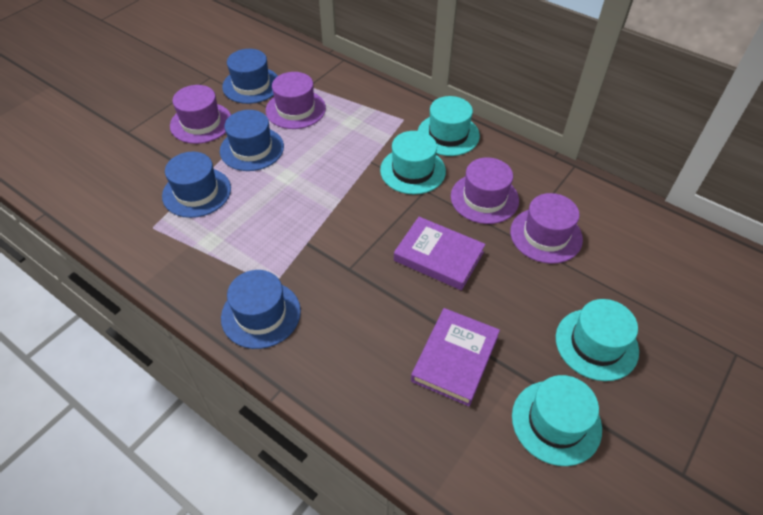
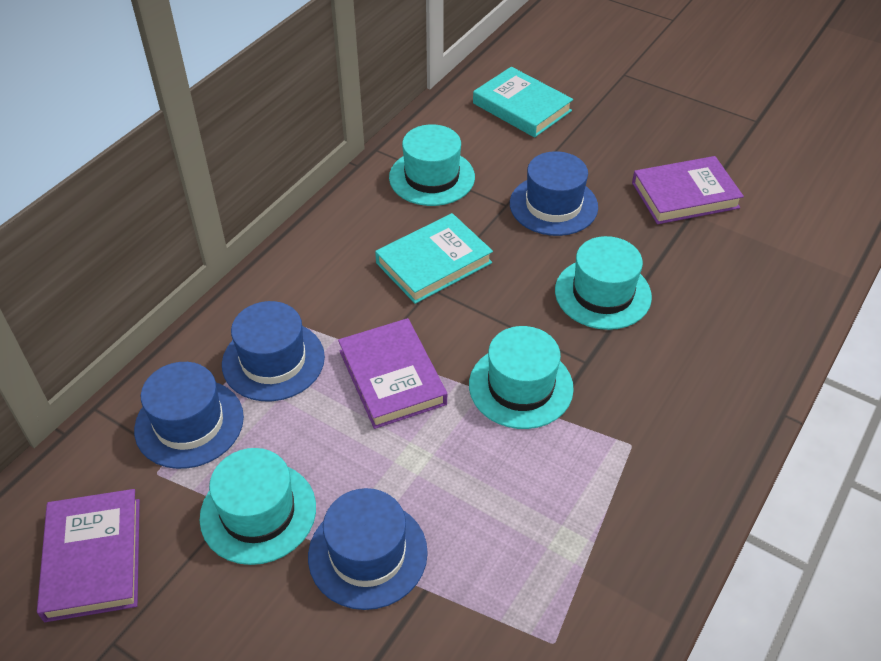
purple book: 2 -> 3
purple hat: 4 -> 0
turquoise book: 0 -> 2

